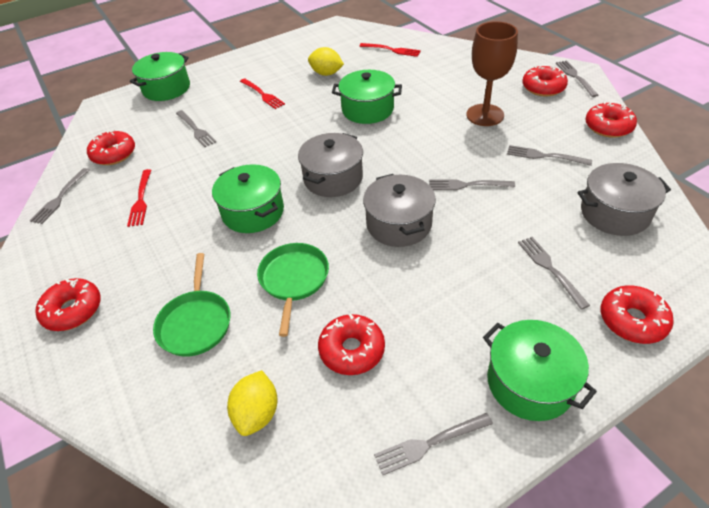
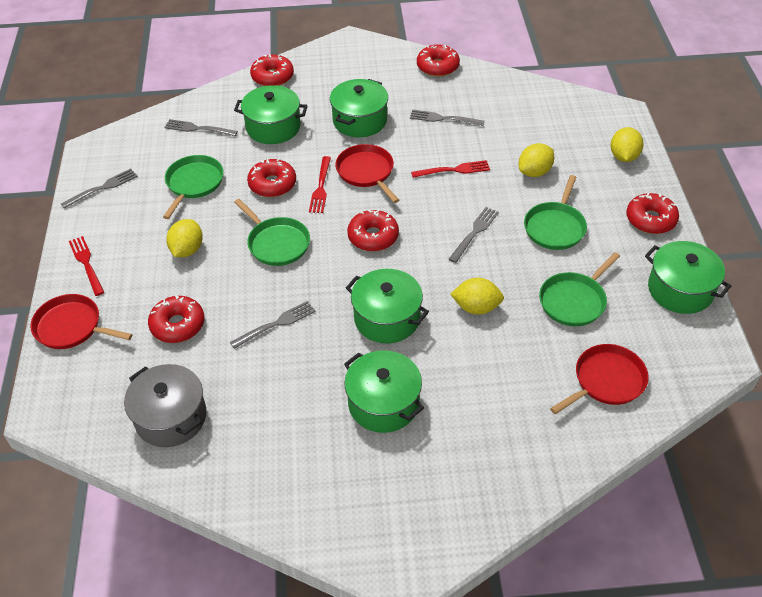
brown goblet: 1 -> 0
green pan: 2 -> 4
green pot: 4 -> 5
grey fork: 7 -> 5
grey pot: 3 -> 1
red pan: 0 -> 3
yellow lemon: 2 -> 4

